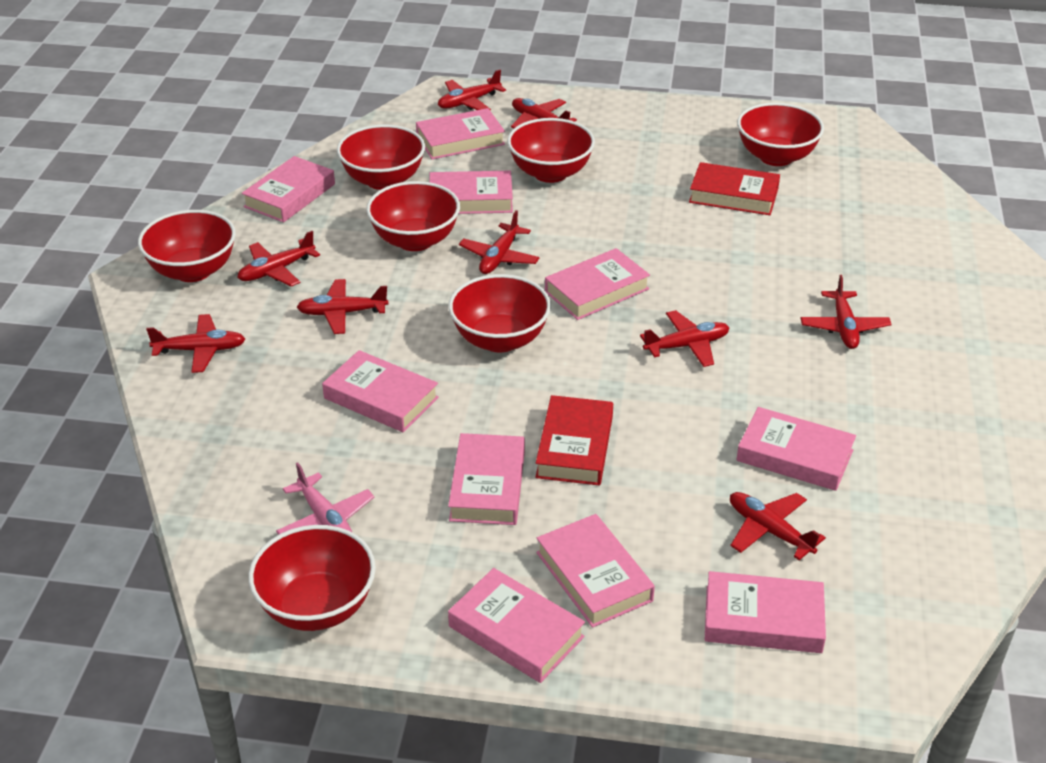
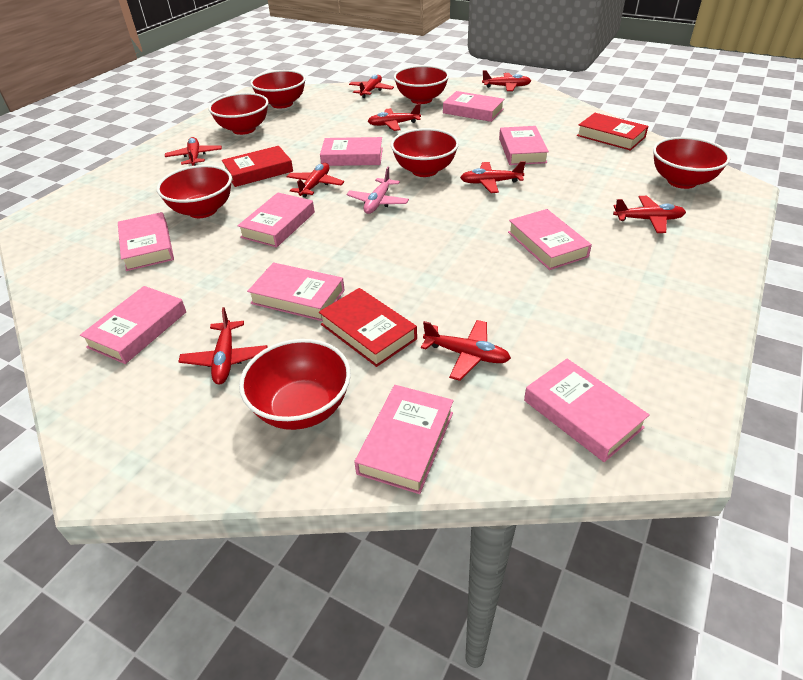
red book: 2 -> 3

